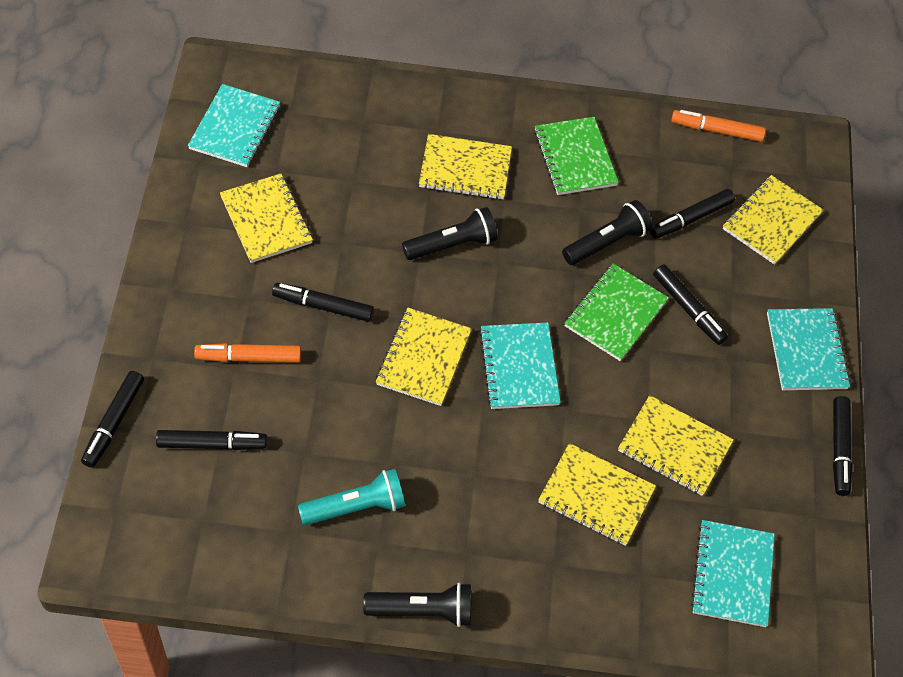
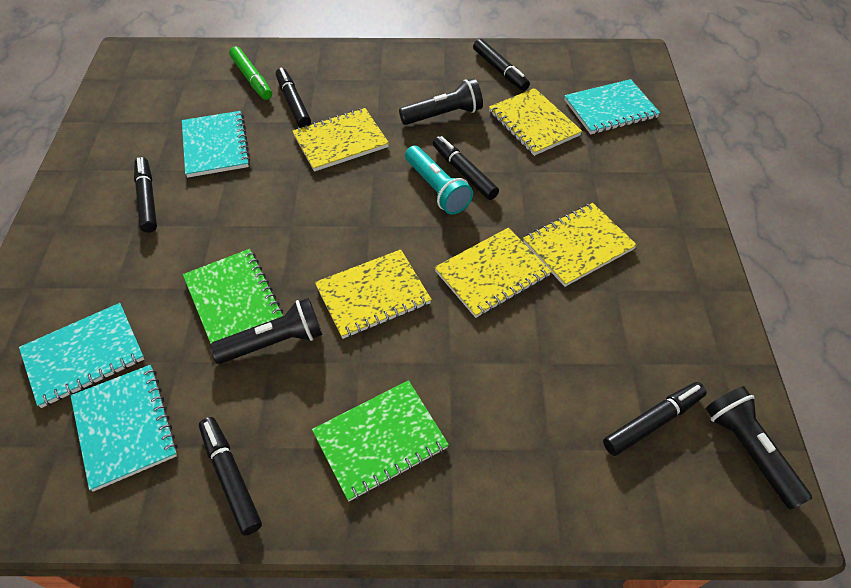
green marker: 0 -> 1
orange marker: 2 -> 0
yellow notebook: 6 -> 5

